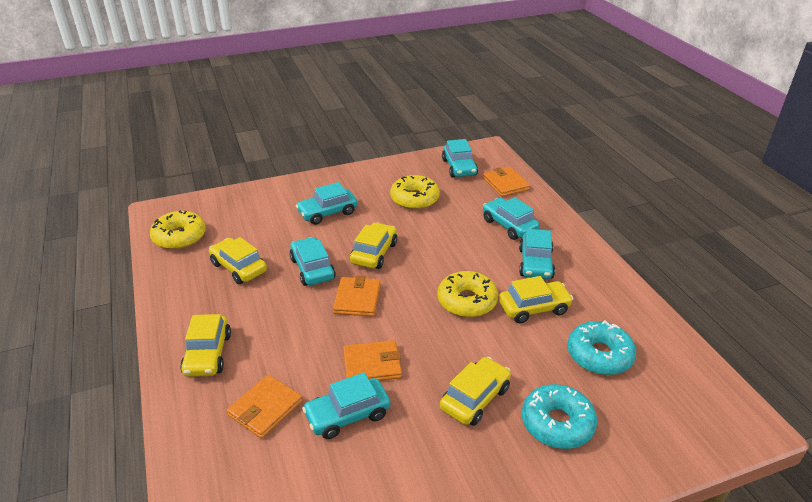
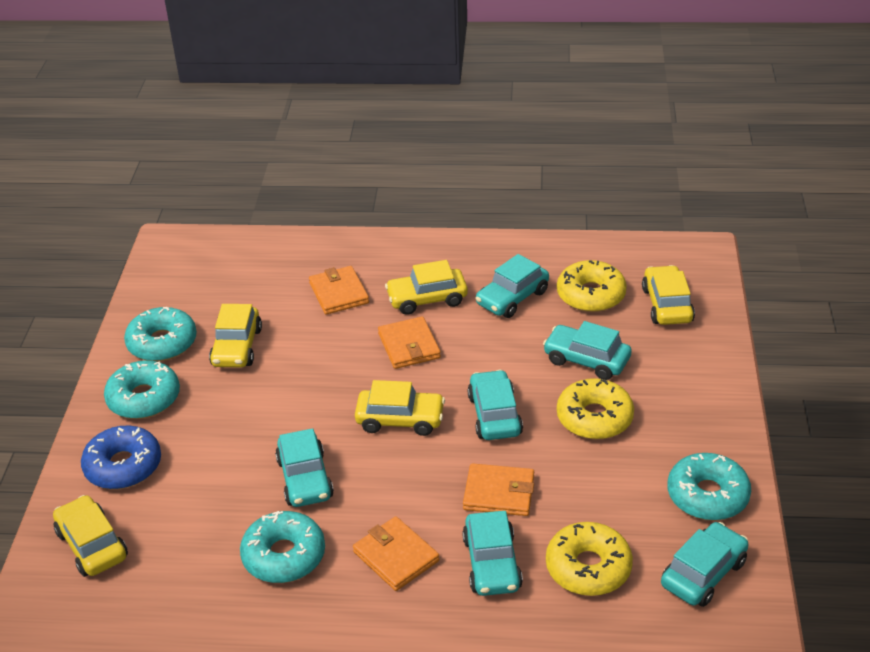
blue donut: 0 -> 1
turquoise donut: 2 -> 4

